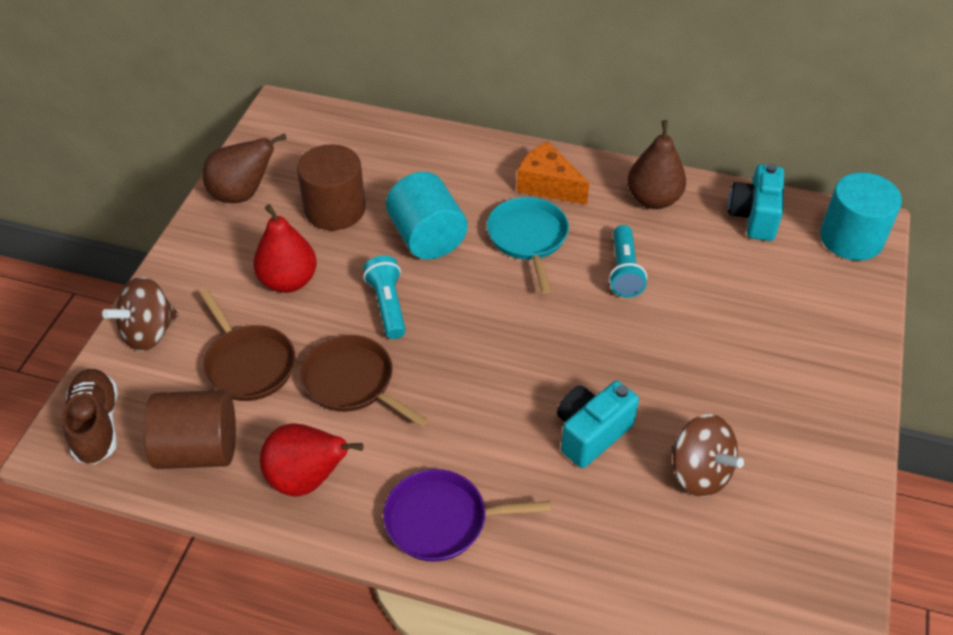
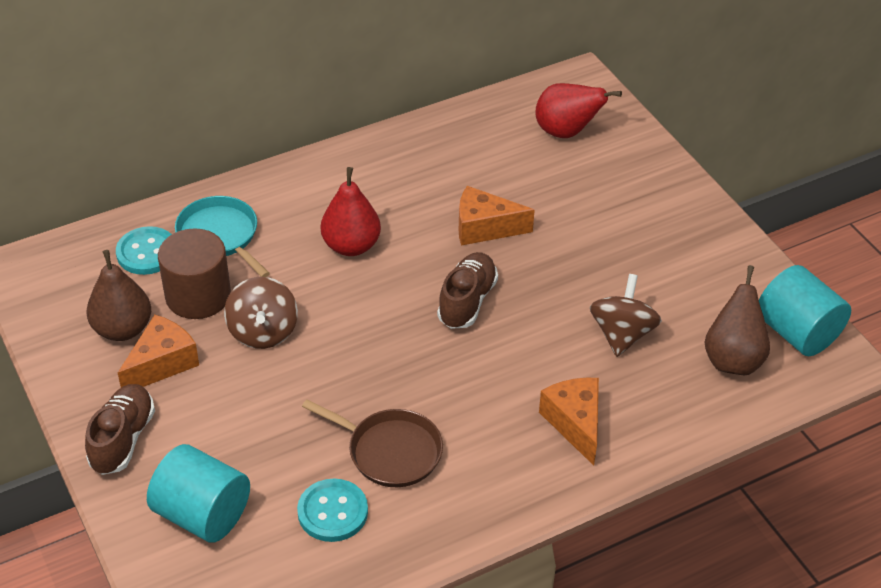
brown cylinder: 2 -> 1
brown pan: 2 -> 1
brown shoe: 1 -> 2
orange cheese: 1 -> 3
purple pan: 1 -> 0
turquoise button: 0 -> 2
turquoise camera: 2 -> 0
turquoise flashlight: 2 -> 0

